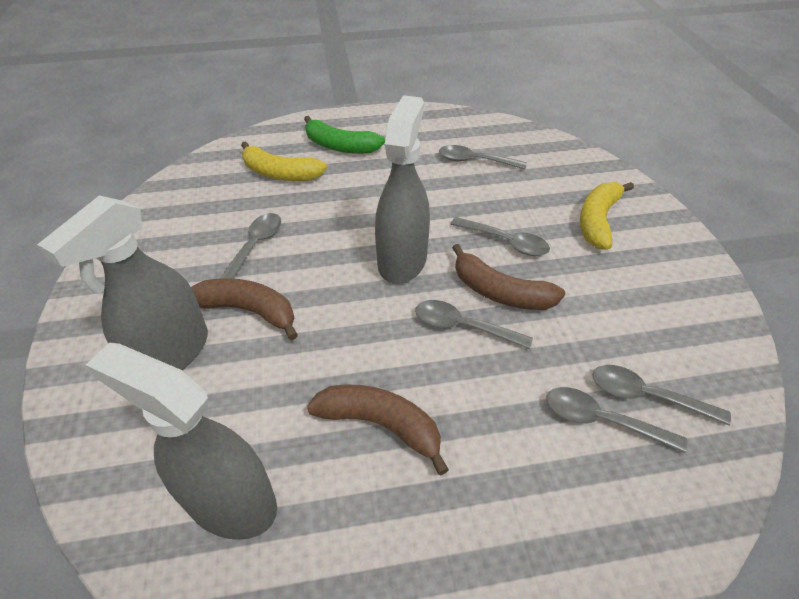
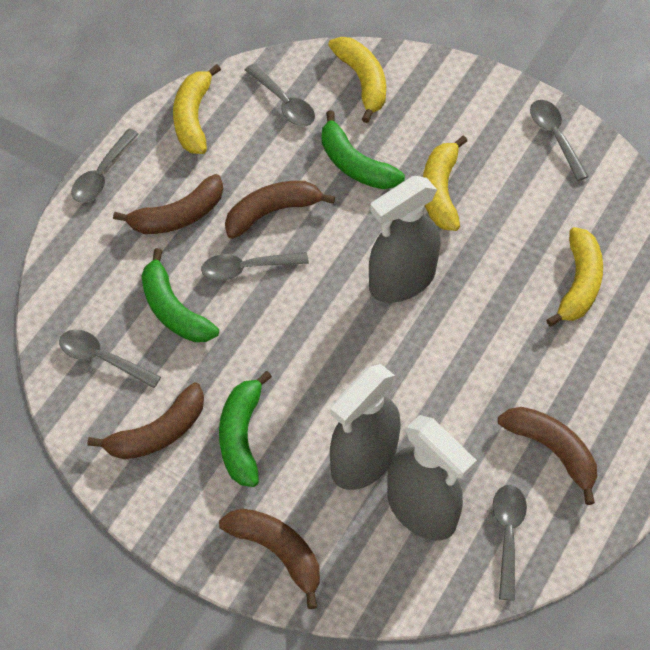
brown banana: 3 -> 5
green banana: 1 -> 3
yellow banana: 2 -> 4

